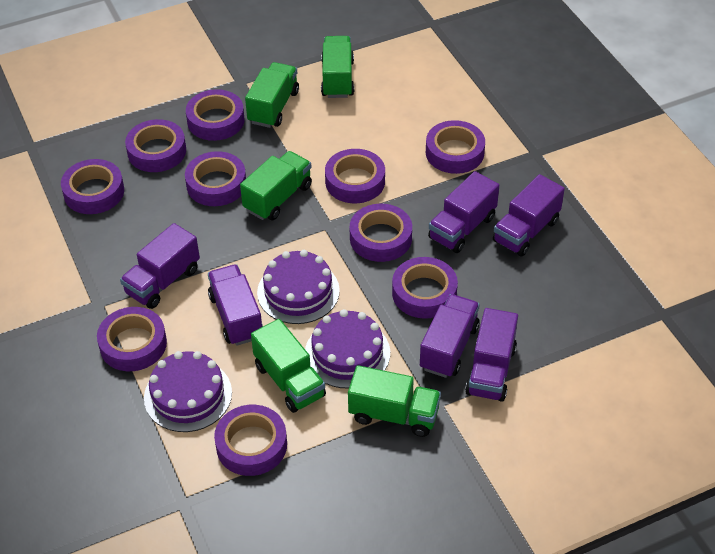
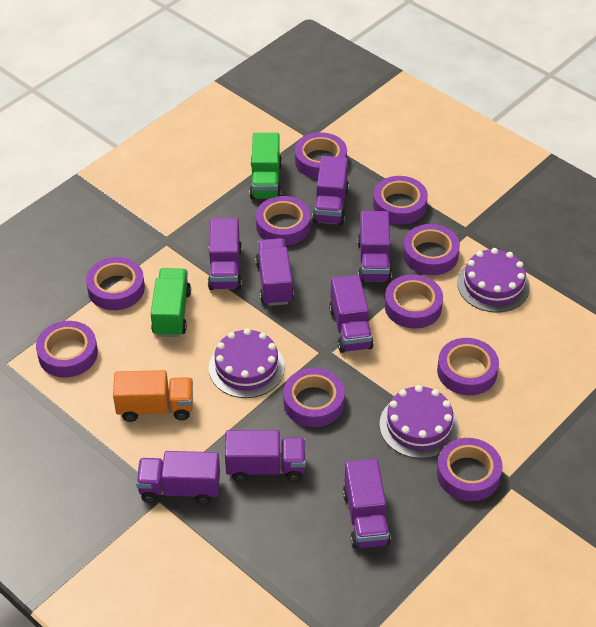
green truck: 5 -> 2
orange truck: 0 -> 1
purple truck: 6 -> 8

